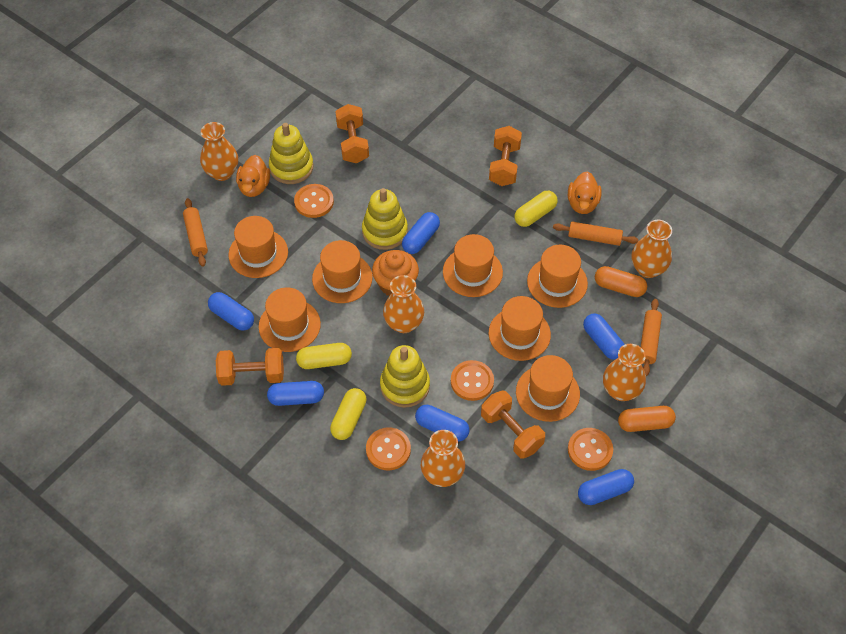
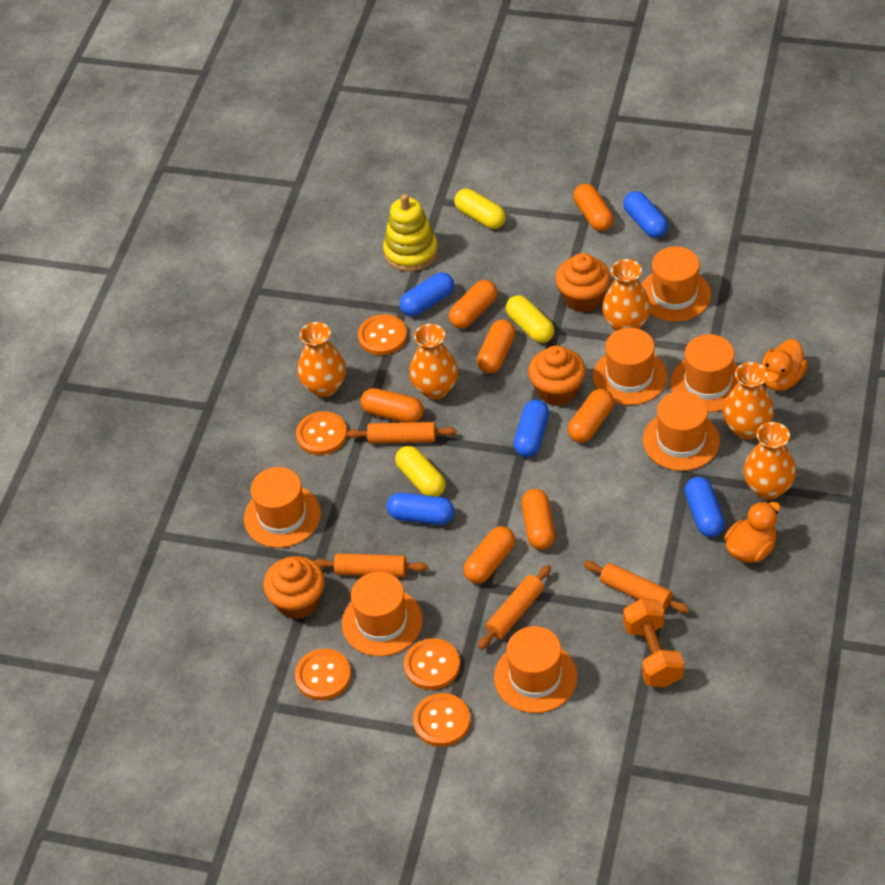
blue capsule: 6 -> 5
orange button: 4 -> 5
orange capsule: 2 -> 7
orange cupcake: 1 -> 3
orange dumbbell: 4 -> 1
orange rolling pin: 3 -> 4
yellow stacking toy: 3 -> 1

